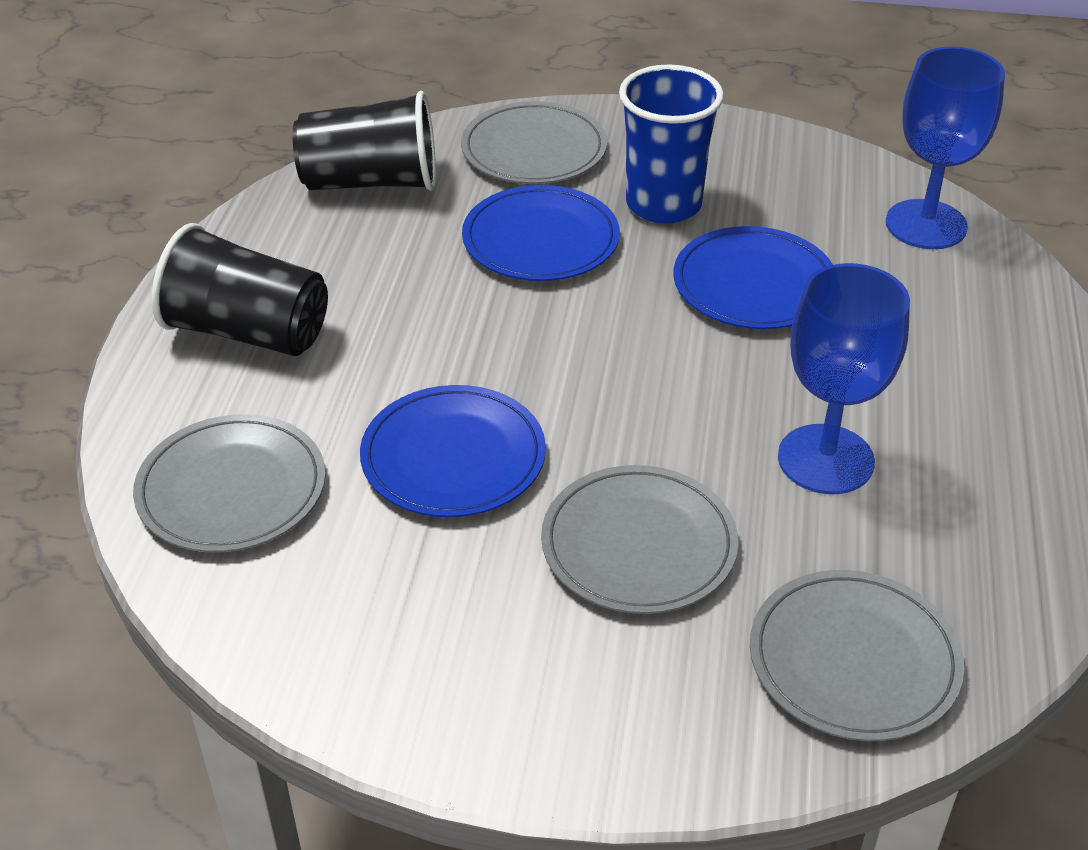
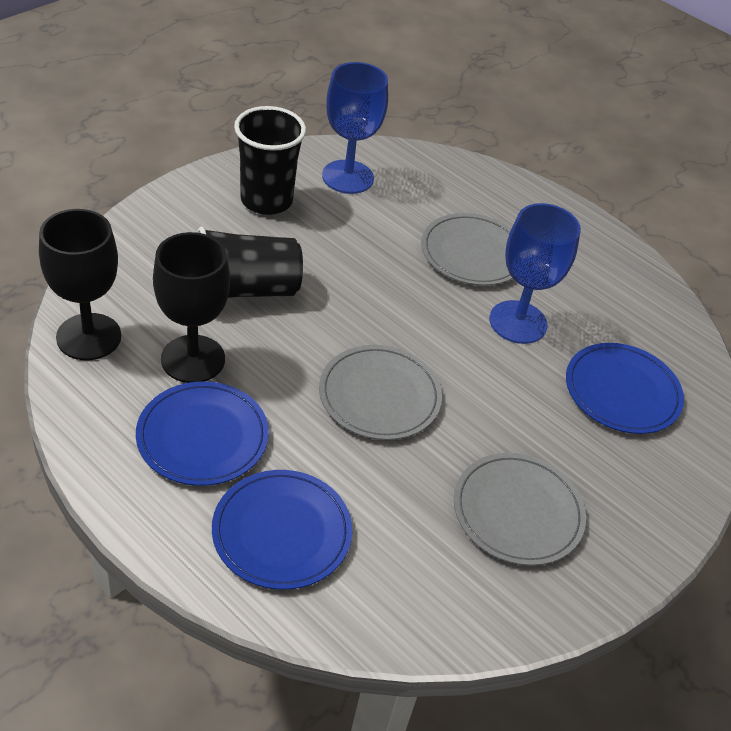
black goblet: 0 -> 2
blue cup: 1 -> 0
grey plate: 4 -> 3

